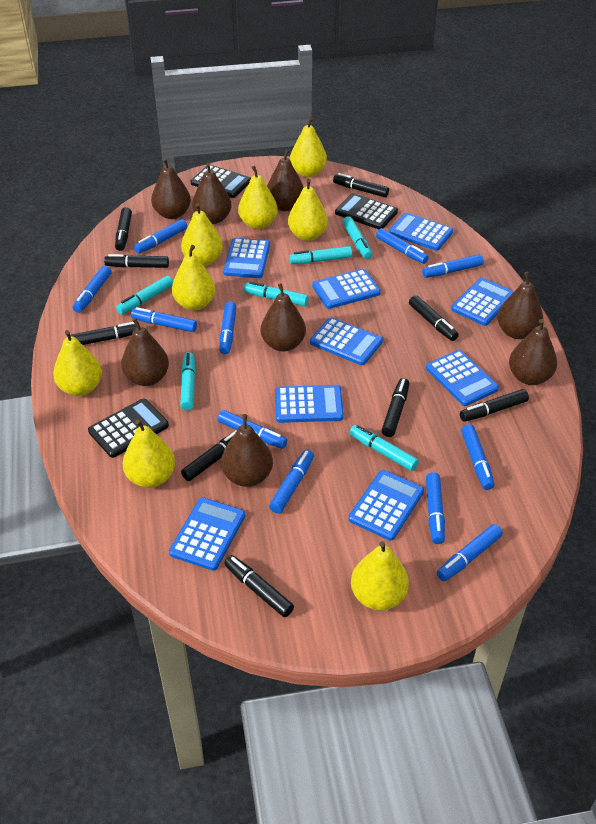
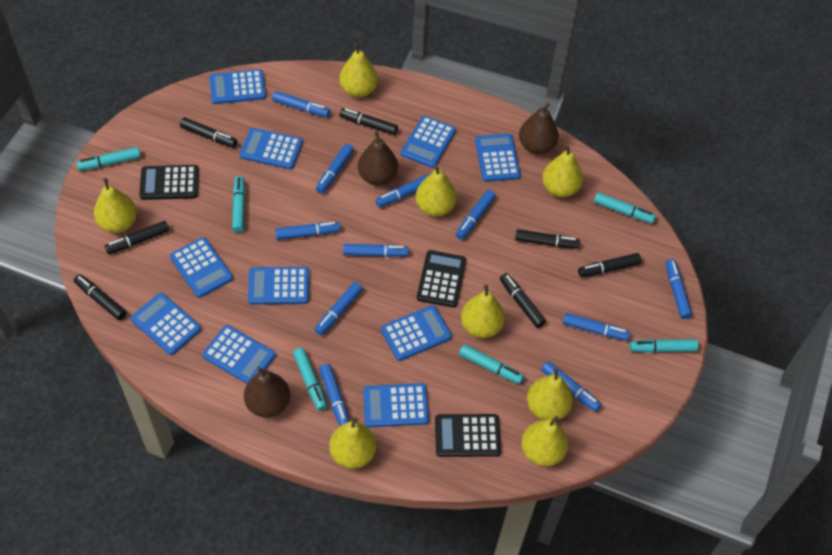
black marker: 9 -> 7
blue calculator: 9 -> 10
brown pear: 8 -> 3

